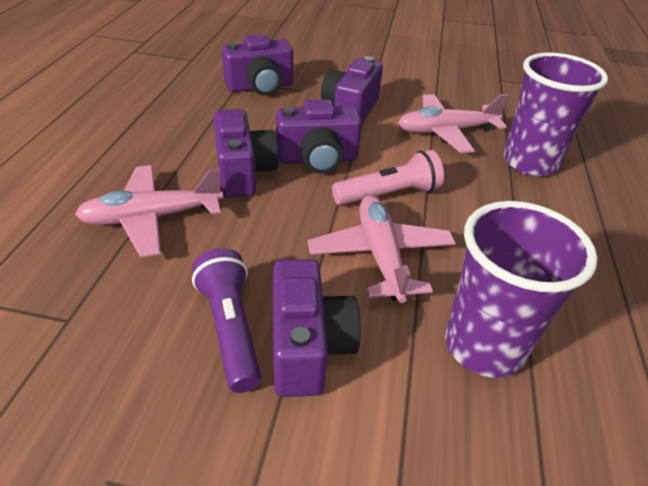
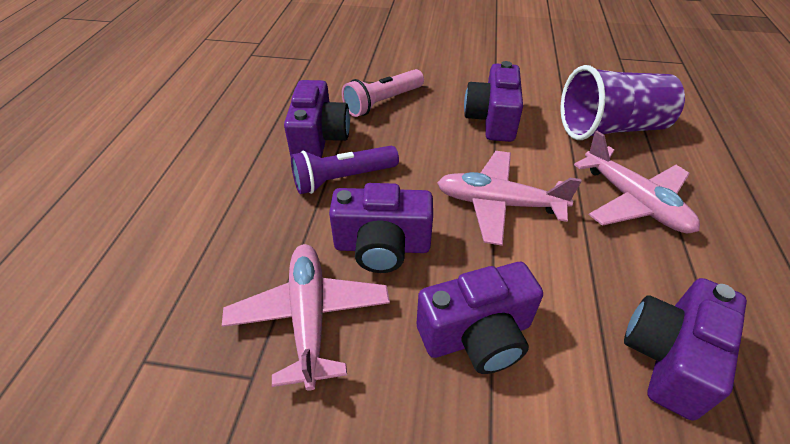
purple cup: 2 -> 1

